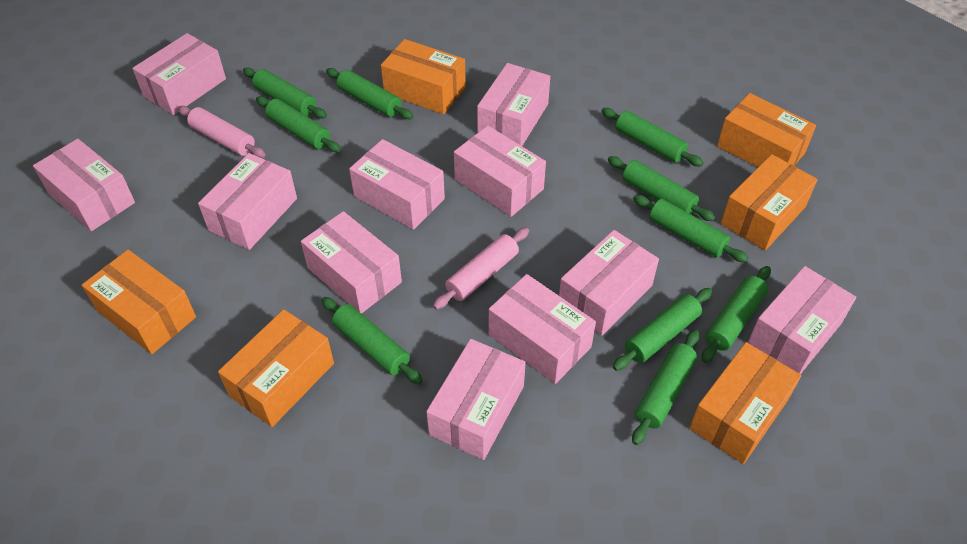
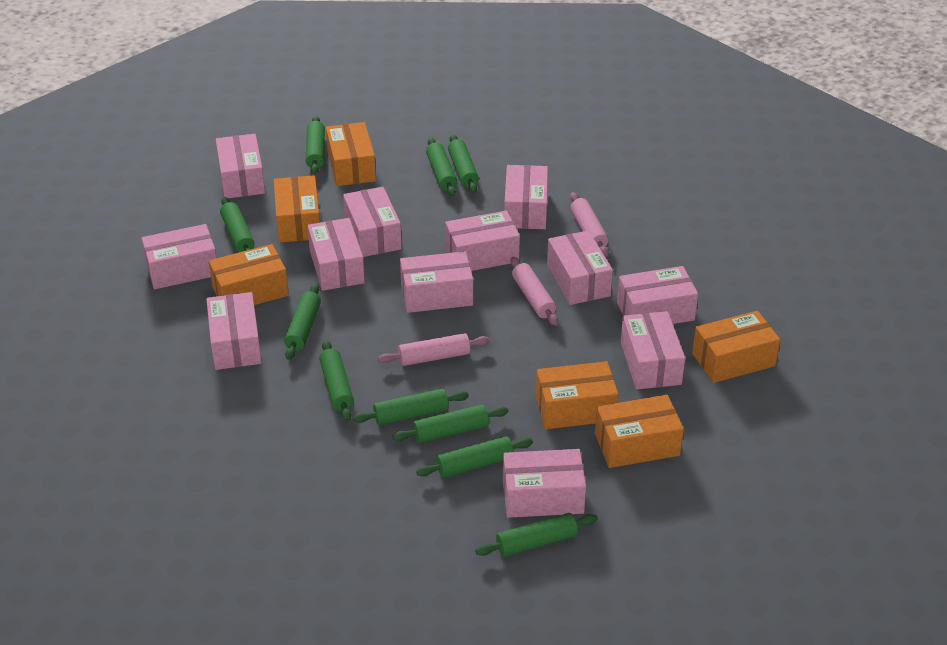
pink box: 11 -> 12
pink rolling pin: 2 -> 3

